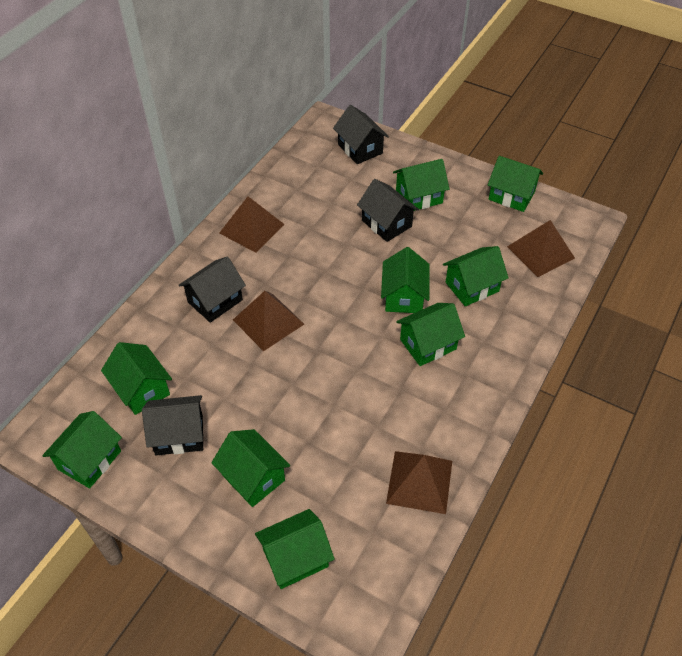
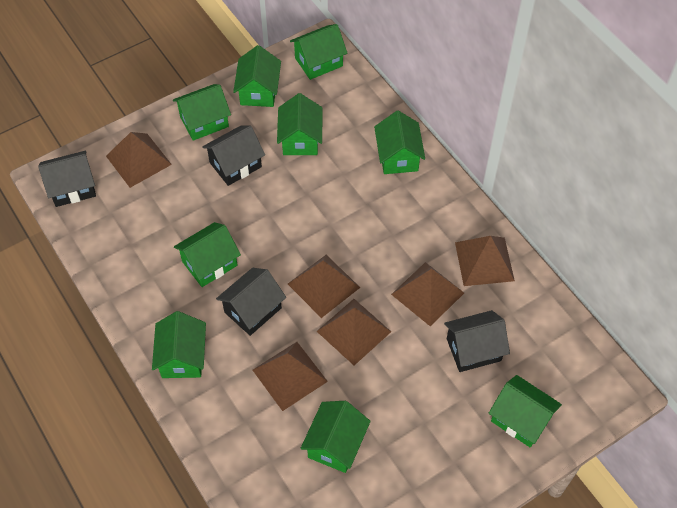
brown pyramid: 4 -> 6

